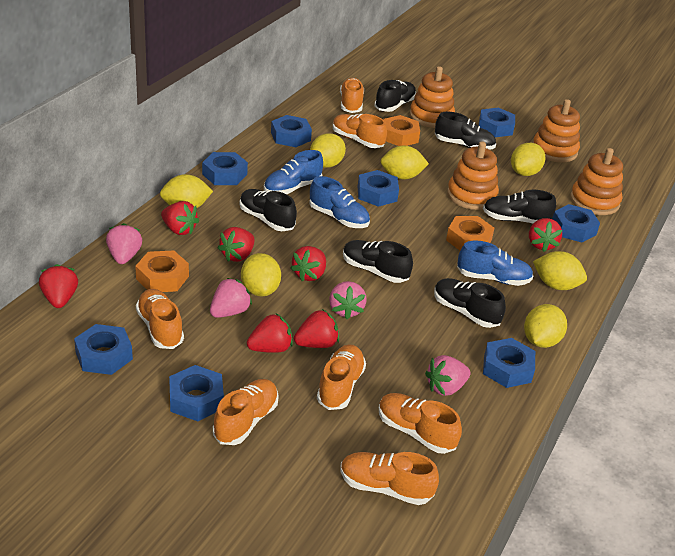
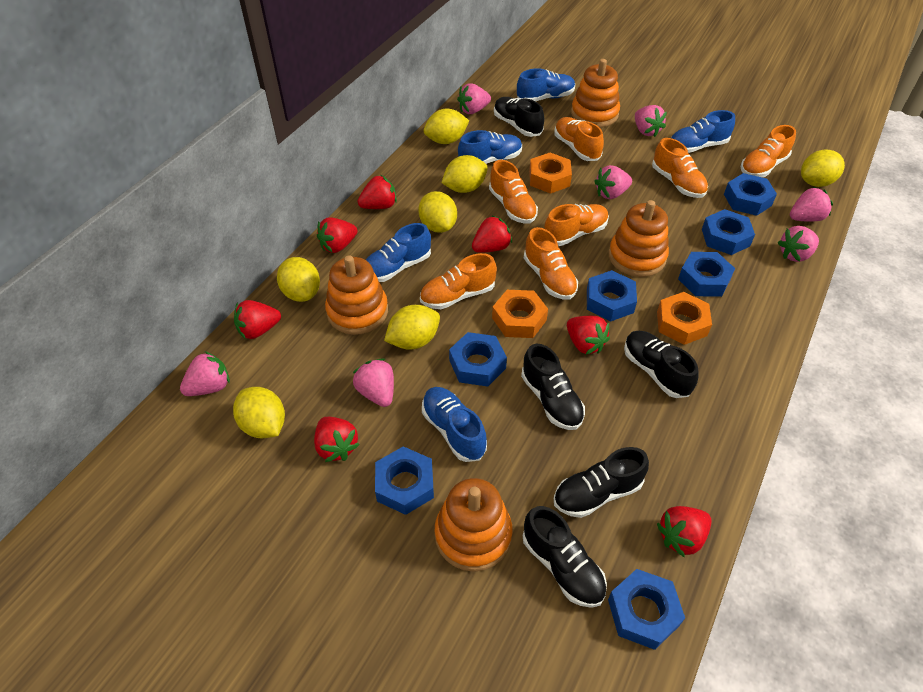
black shoe: 6 -> 5
blue nut: 8 -> 7
blue shoe: 3 -> 5
pink strawberry: 4 -> 7

